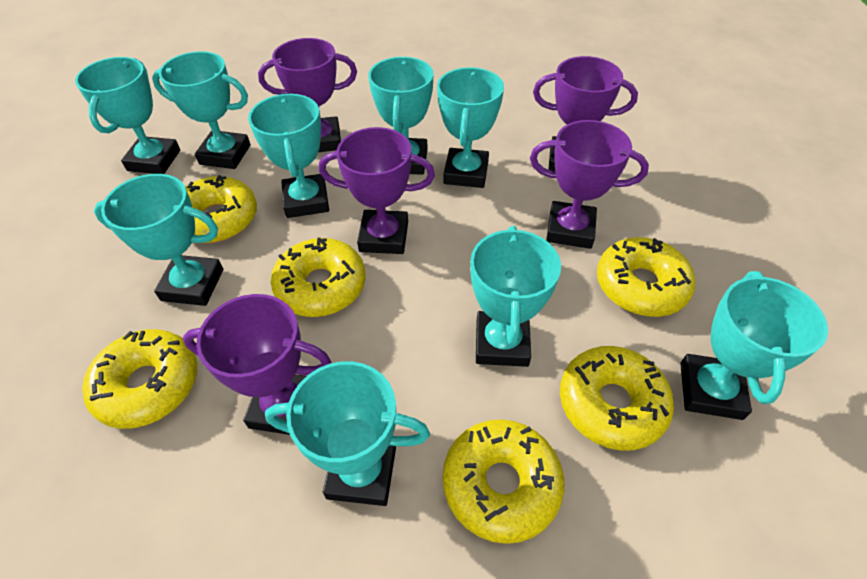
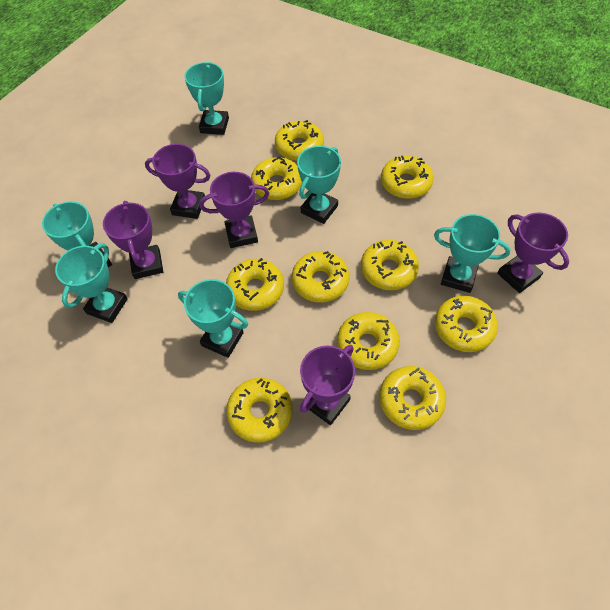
turquoise trophy: 9 -> 6
yellow donut: 6 -> 10

